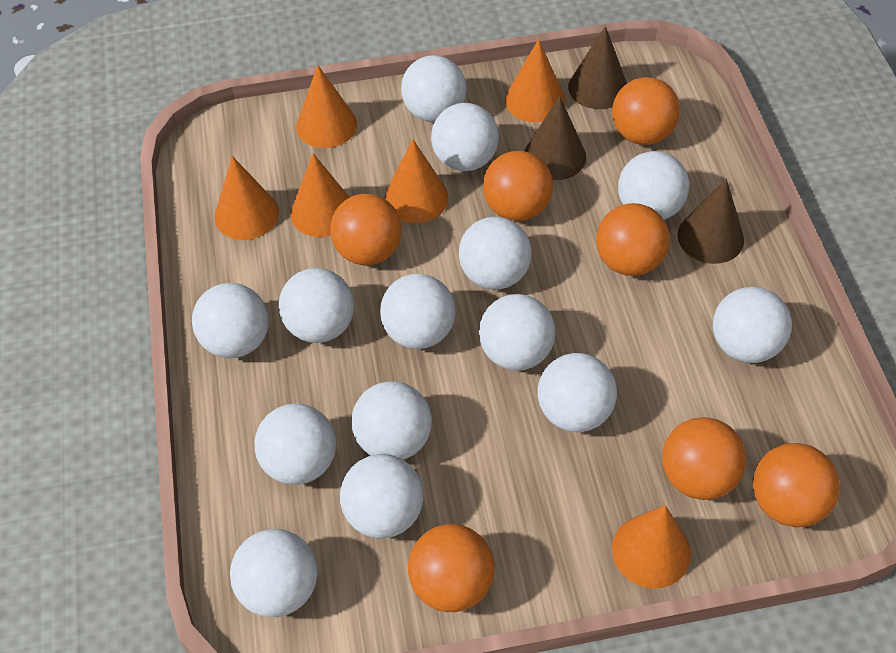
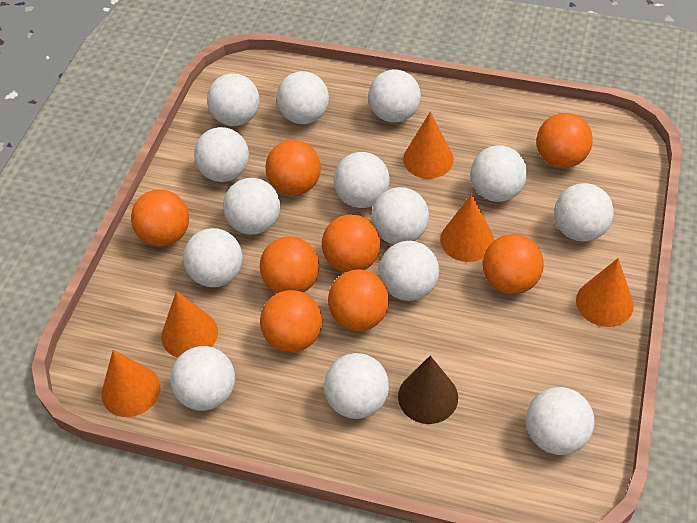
brown cone: 3 -> 1
orange ball: 7 -> 8
orange cone: 6 -> 5

